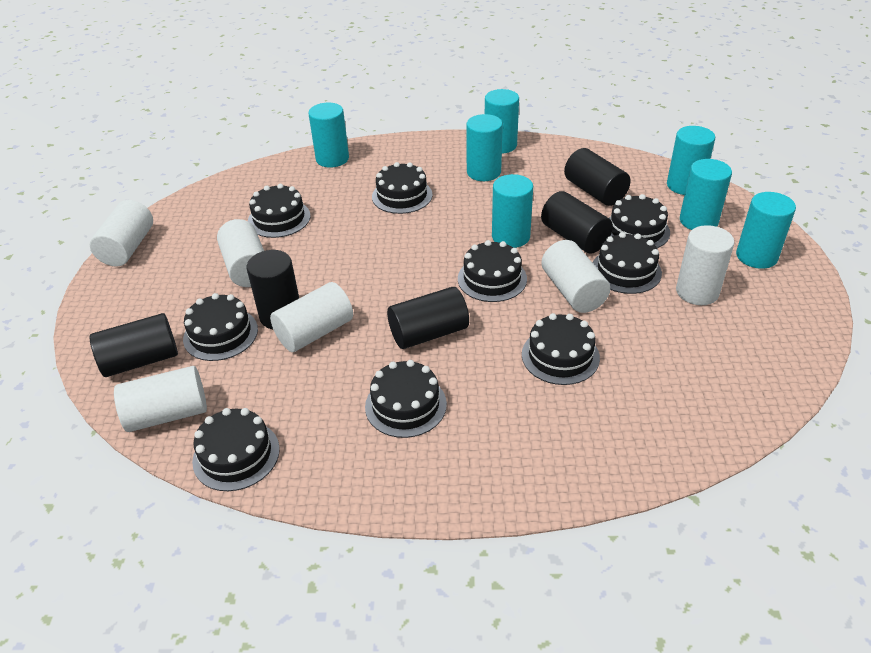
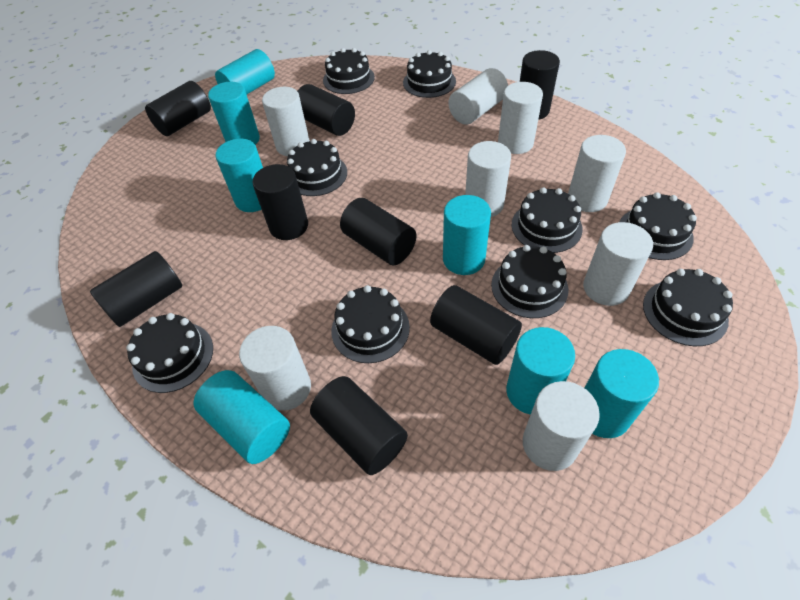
black cylinder: 5 -> 8
white cylinder: 6 -> 8

